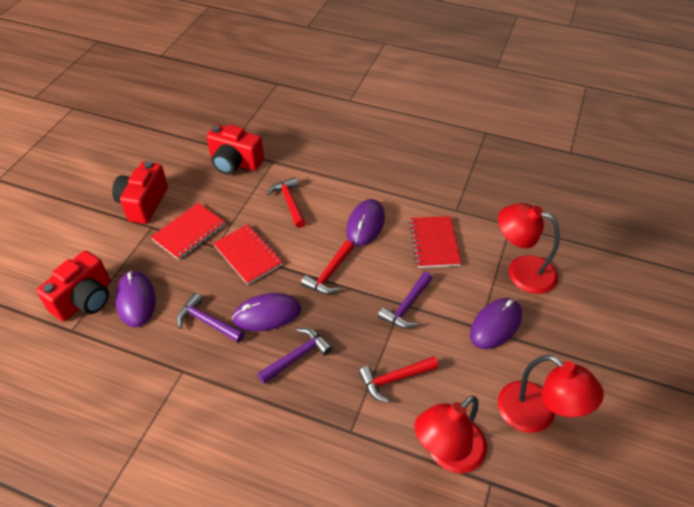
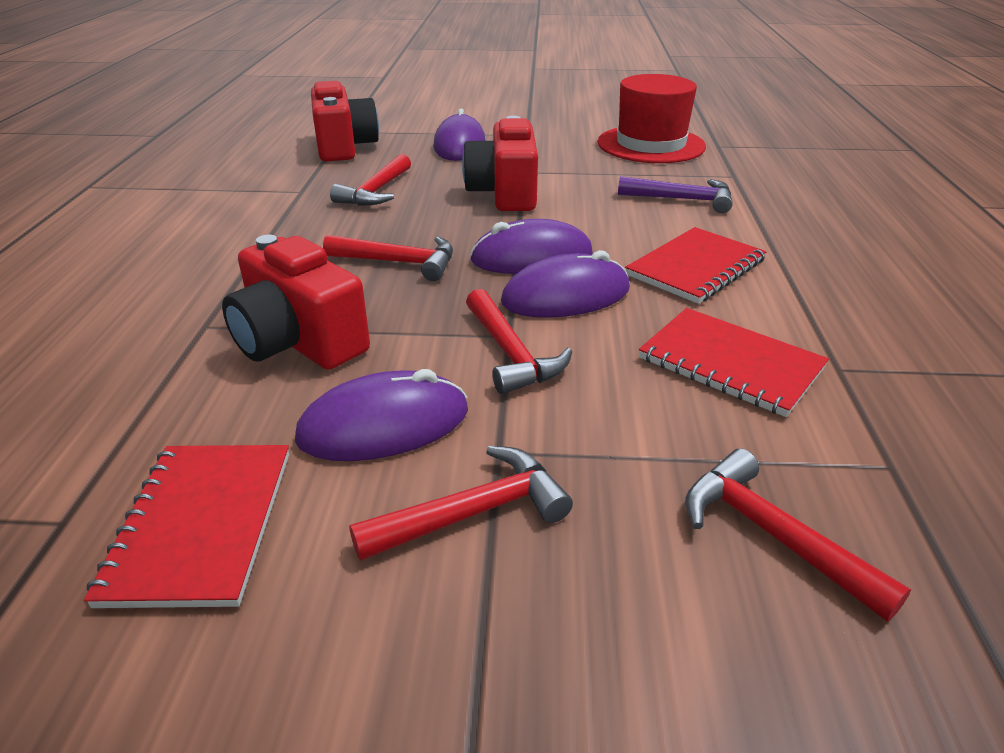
purple hammer: 3 -> 1
red hammer: 3 -> 5
red hat: 0 -> 1
red lamp: 3 -> 0

